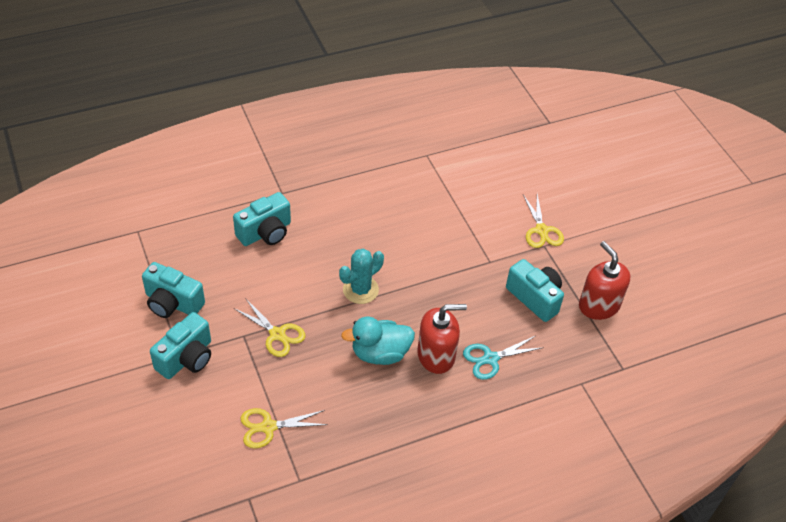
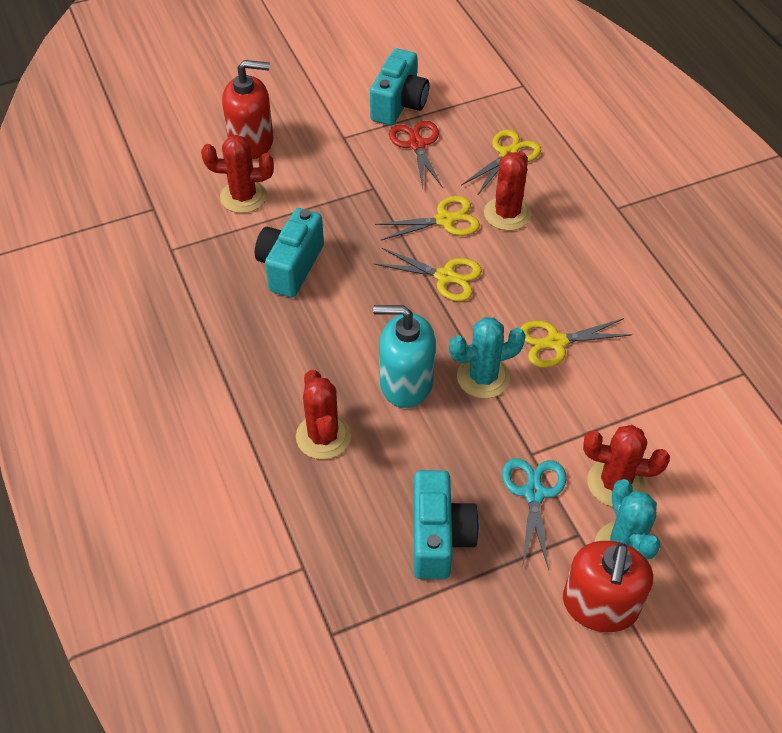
red cactus: 0 -> 4
red scissors: 0 -> 1
turquoise cactus: 1 -> 2
turquoise camera: 4 -> 3
turquoise duck: 1 -> 0
turquoise soap dispenser: 0 -> 1
yellow scissors: 3 -> 4

